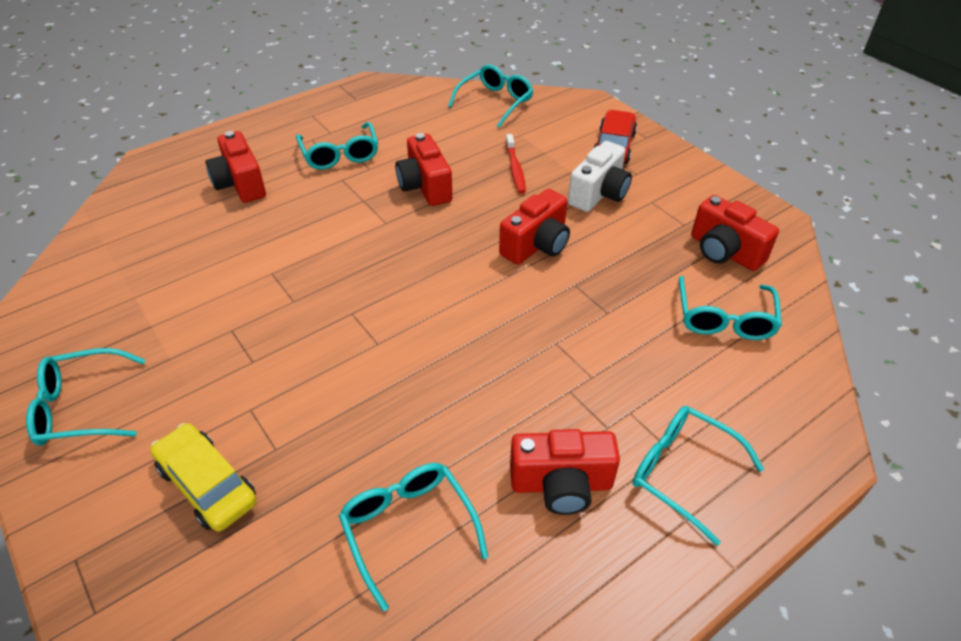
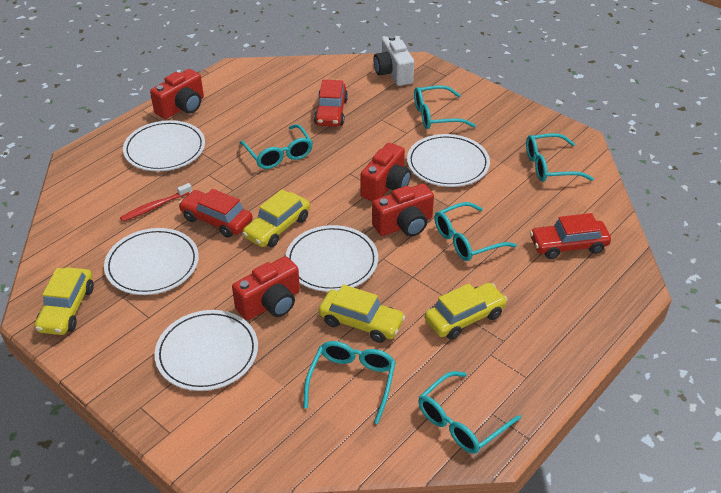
red camera: 5 -> 4
red car: 1 -> 3
white plate: 0 -> 5
yellow car: 1 -> 4

